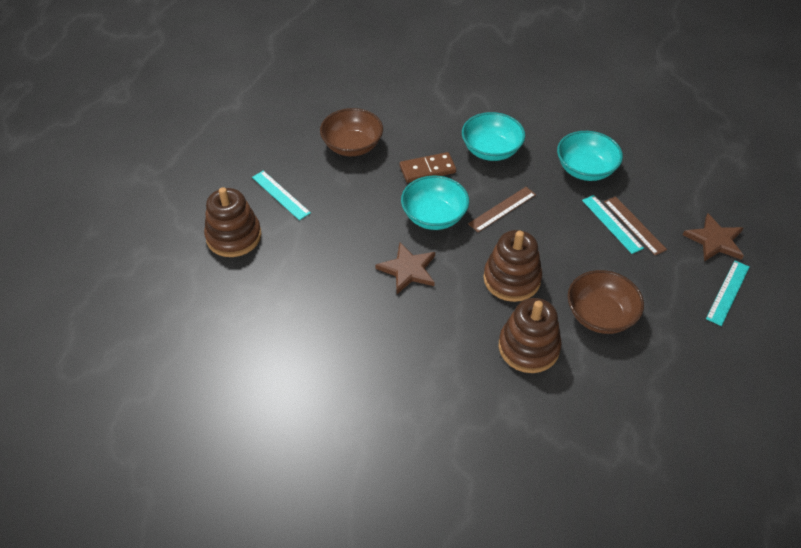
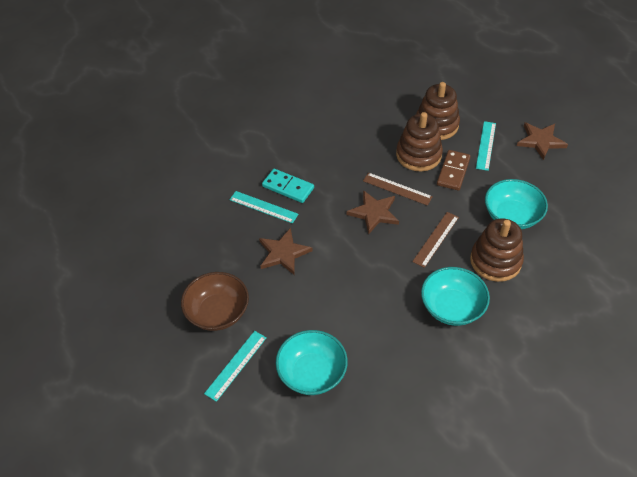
brown bowl: 2 -> 1
brown star: 2 -> 3
turquoise domino: 0 -> 1

